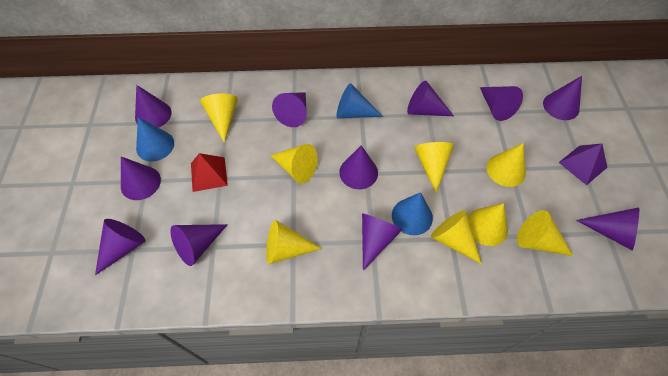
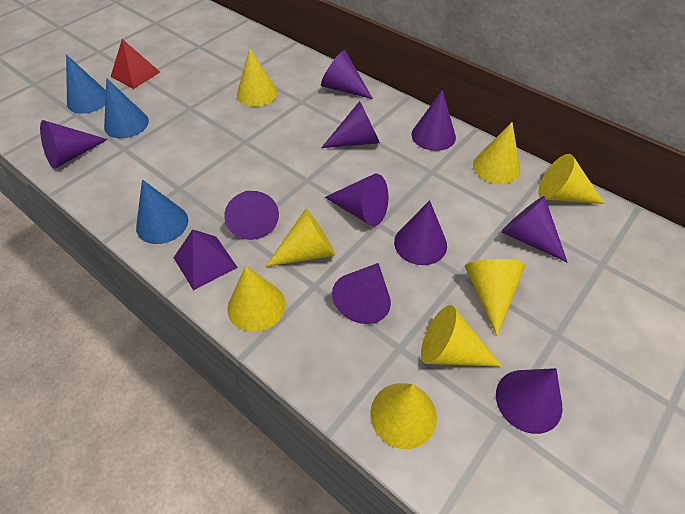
purple cone: 11 -> 10

